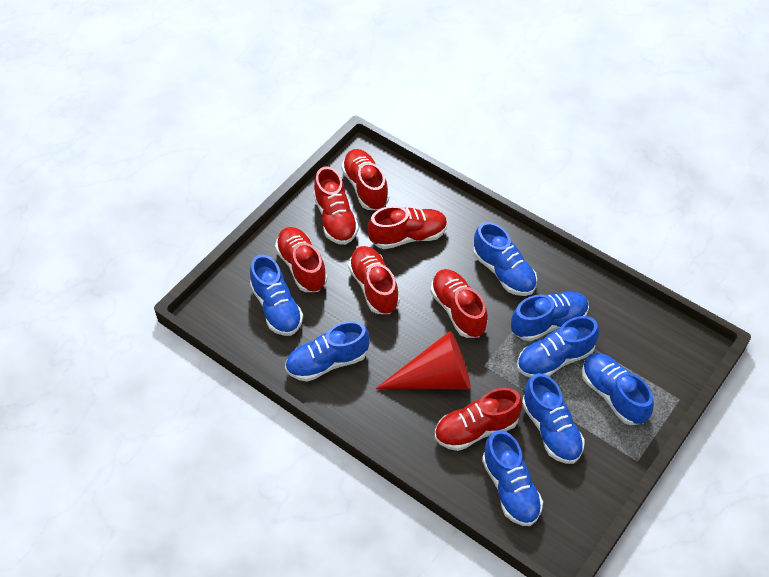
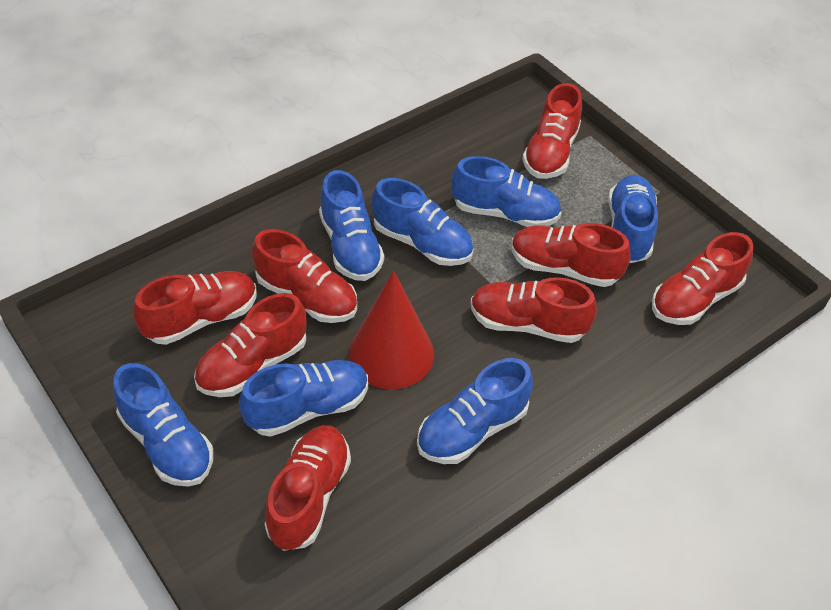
blue shoe: 8 -> 7
red shoe: 7 -> 8

